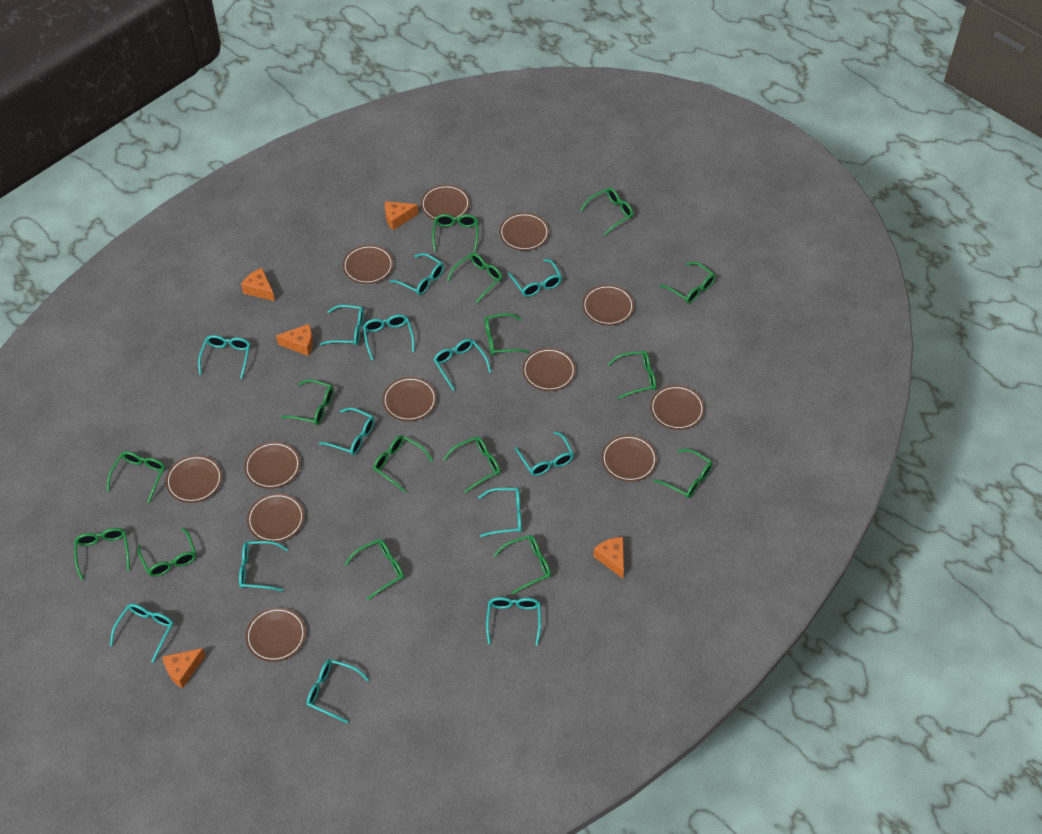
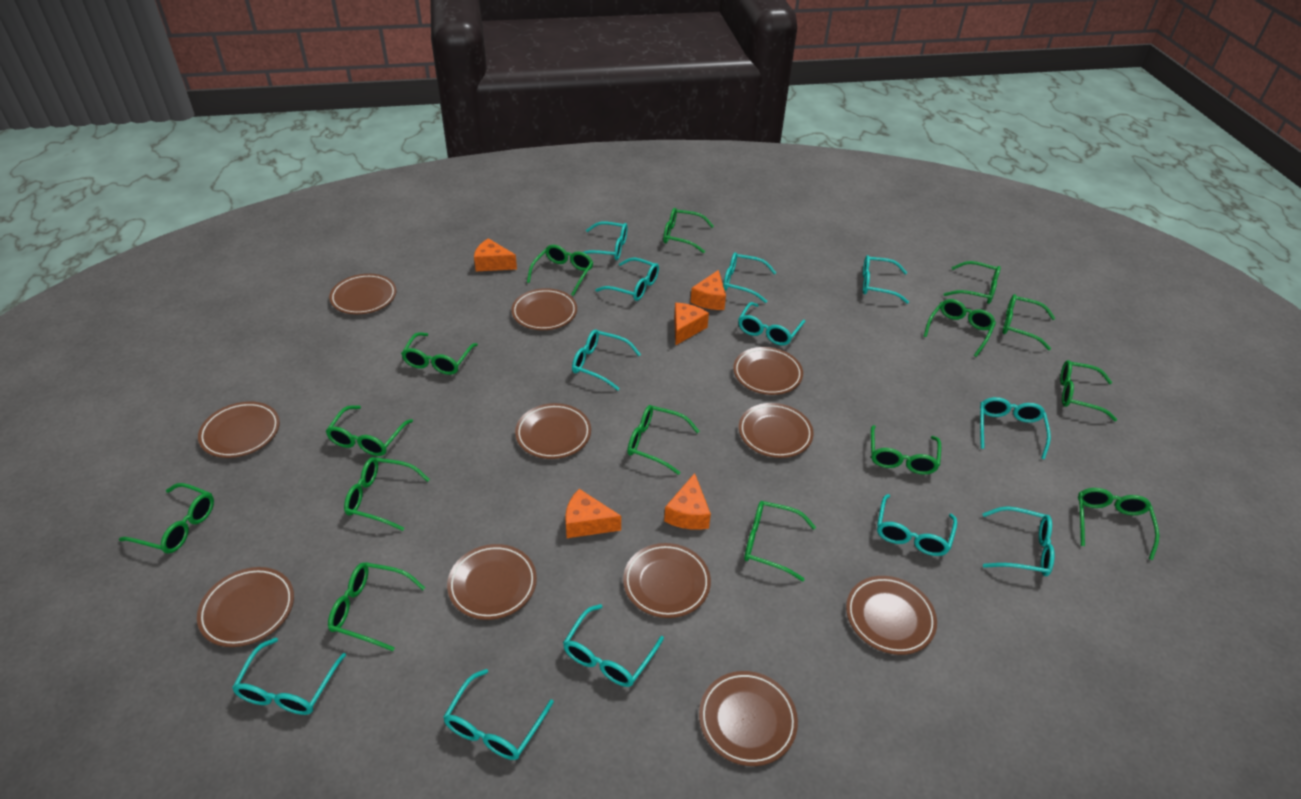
brown plate: 12 -> 11
turquoise glasses: 13 -> 12

